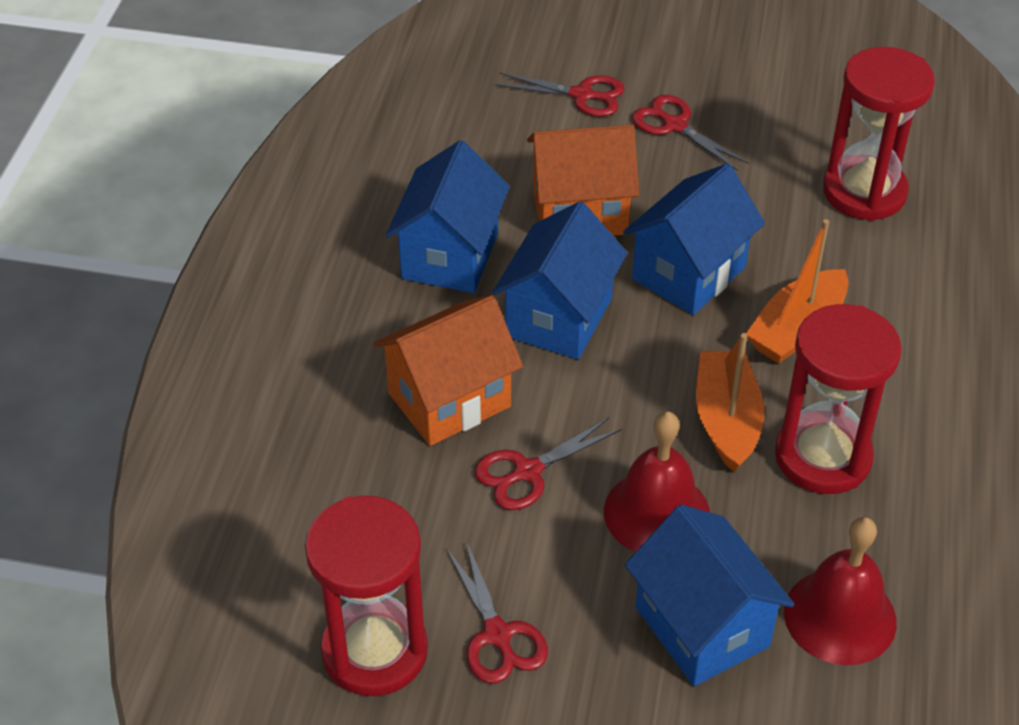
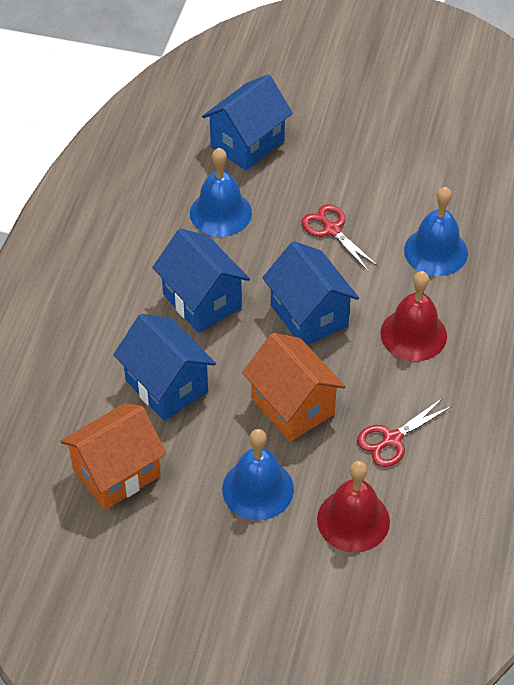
blue bell: 0 -> 3
orange boat: 2 -> 0
red hourglass: 3 -> 0
red scissors: 4 -> 2

